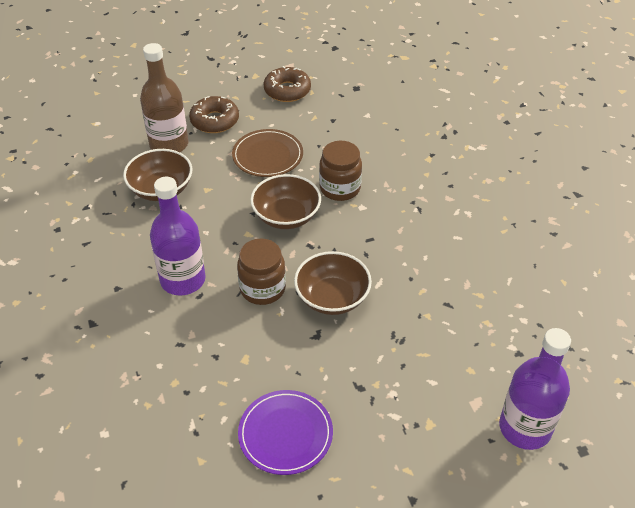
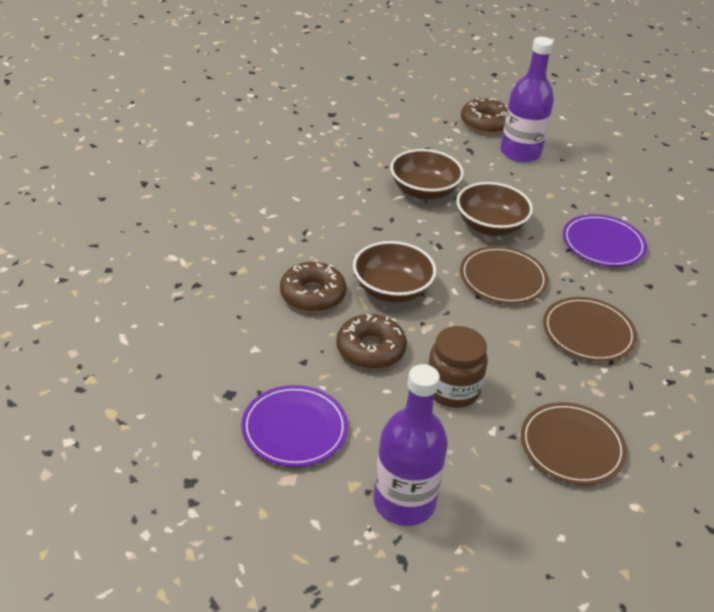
brown bottle: 1 -> 0
brown donut: 2 -> 3
brown jar: 2 -> 1
brown plate: 1 -> 3
purple plate: 1 -> 2

